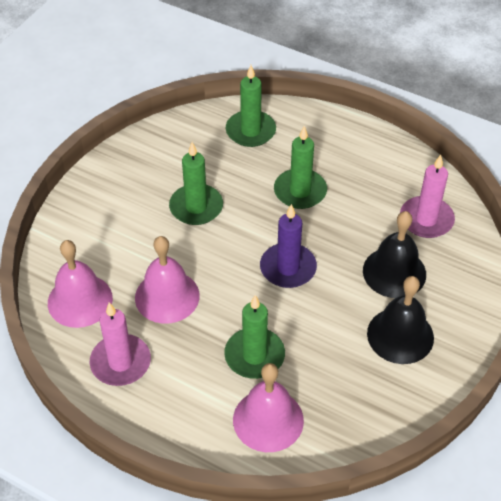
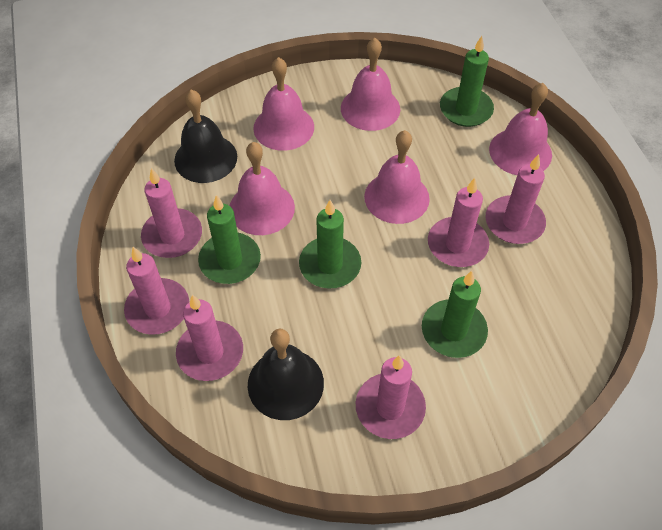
pink bell: 3 -> 5
pink candle: 2 -> 6
purple candle: 1 -> 0

